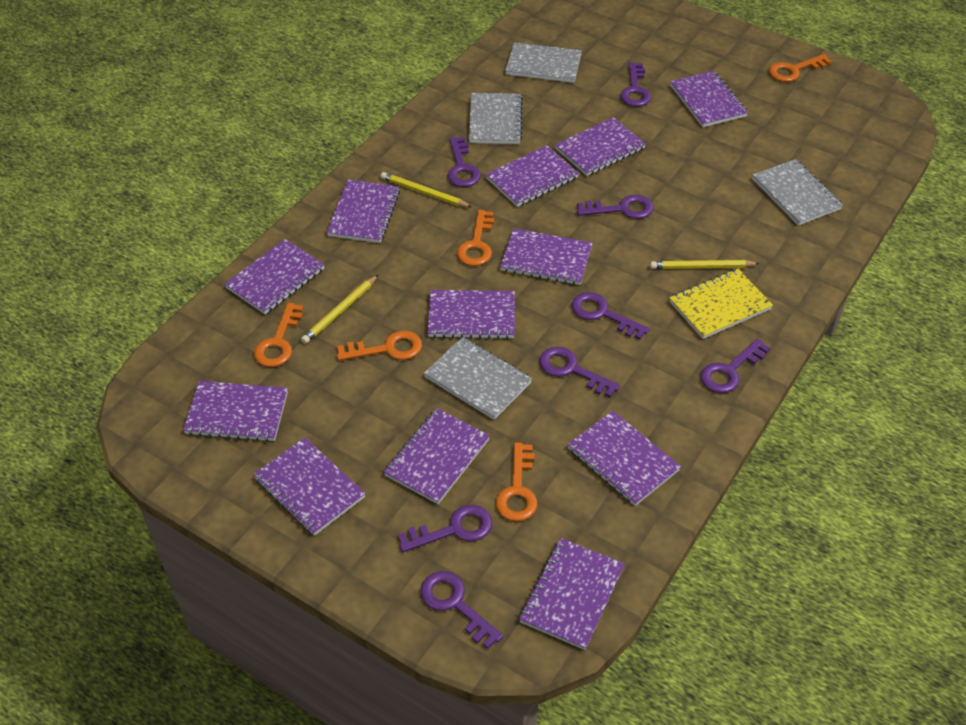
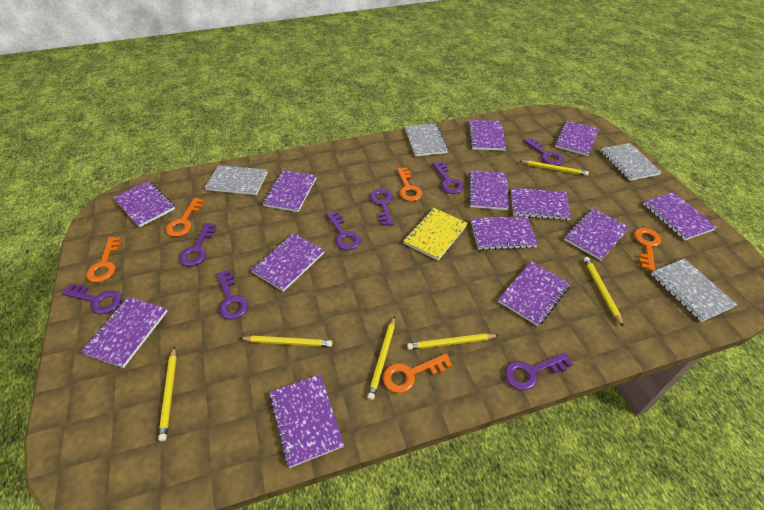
purple notebook: 12 -> 13
yellow pencil: 3 -> 6

